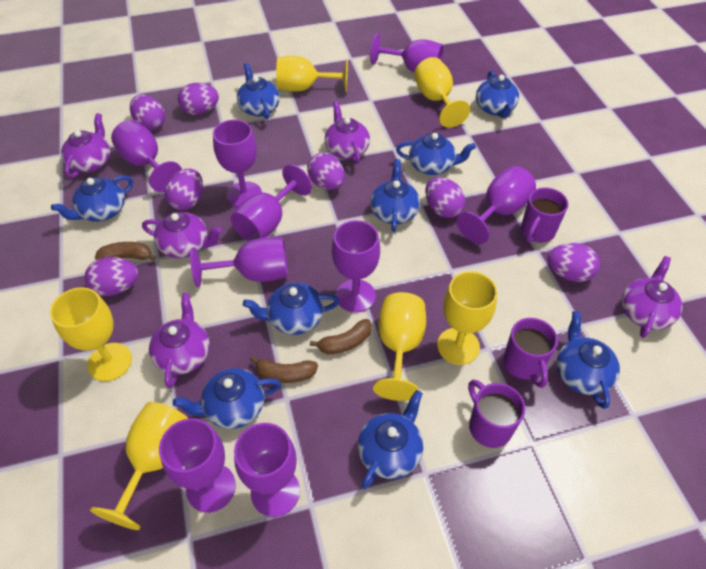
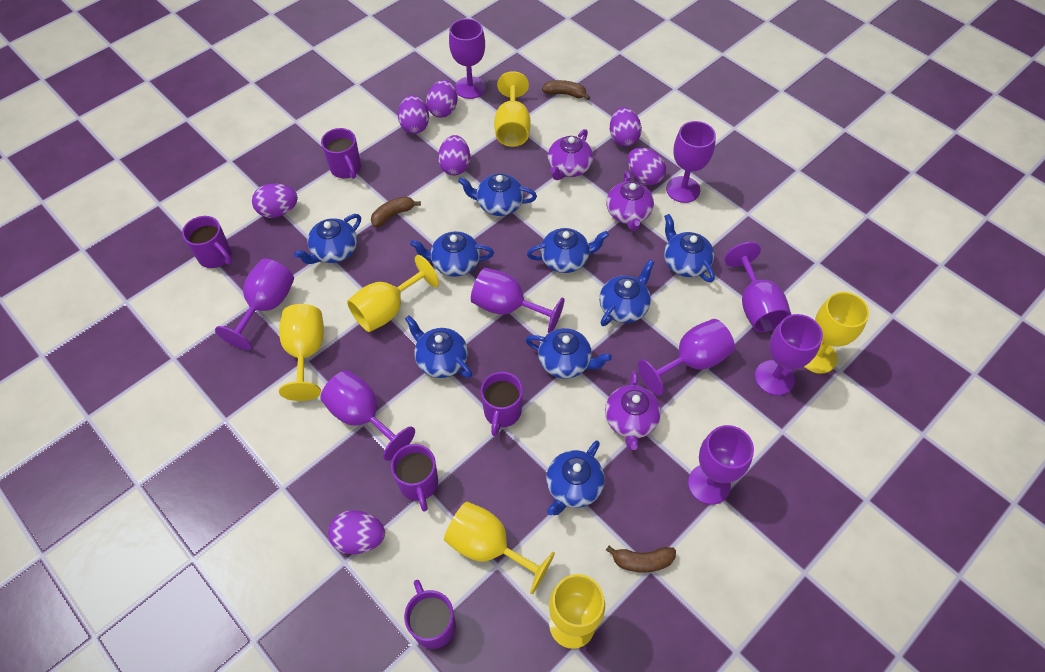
purple mug: 3 -> 5
purple teapot: 5 -> 3

